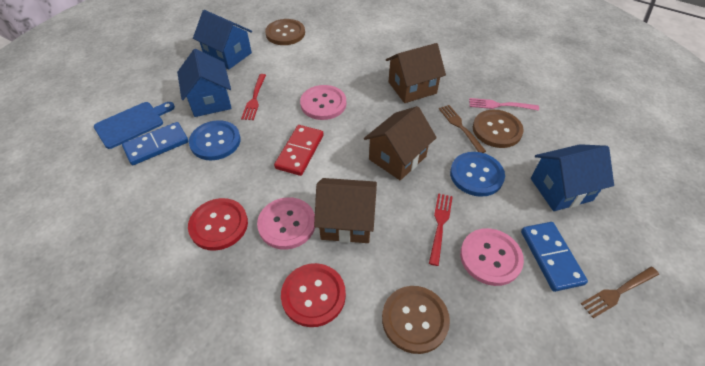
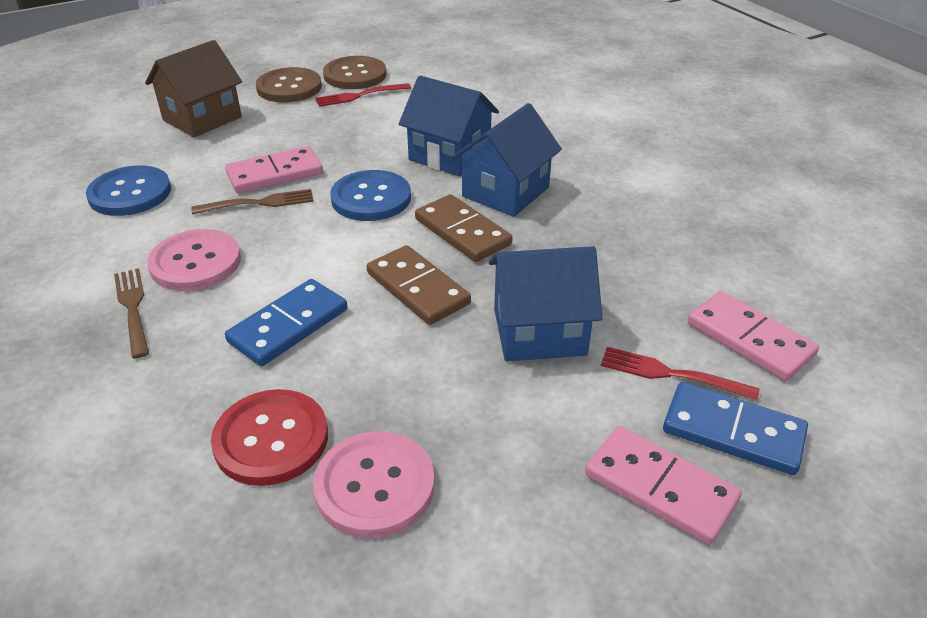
blue cutting board: 1 -> 0
brown button: 3 -> 2
brown domino: 0 -> 2
brown house: 3 -> 1
pink button: 3 -> 2
pink domino: 0 -> 3
pink fork: 1 -> 0
red button: 2 -> 1
red domino: 1 -> 0

